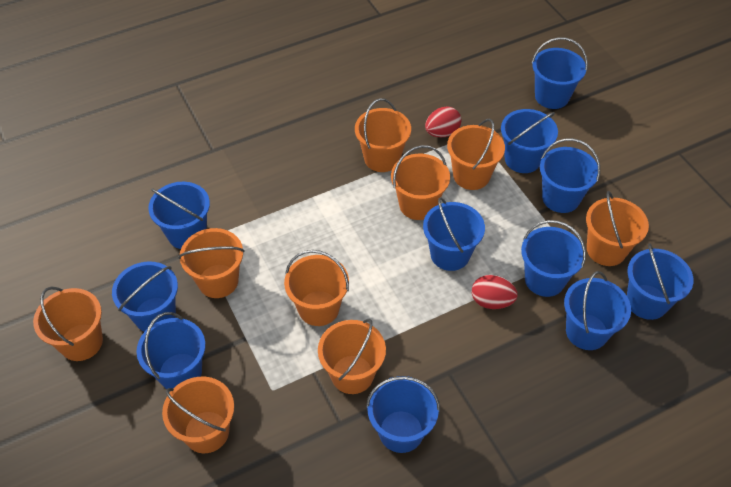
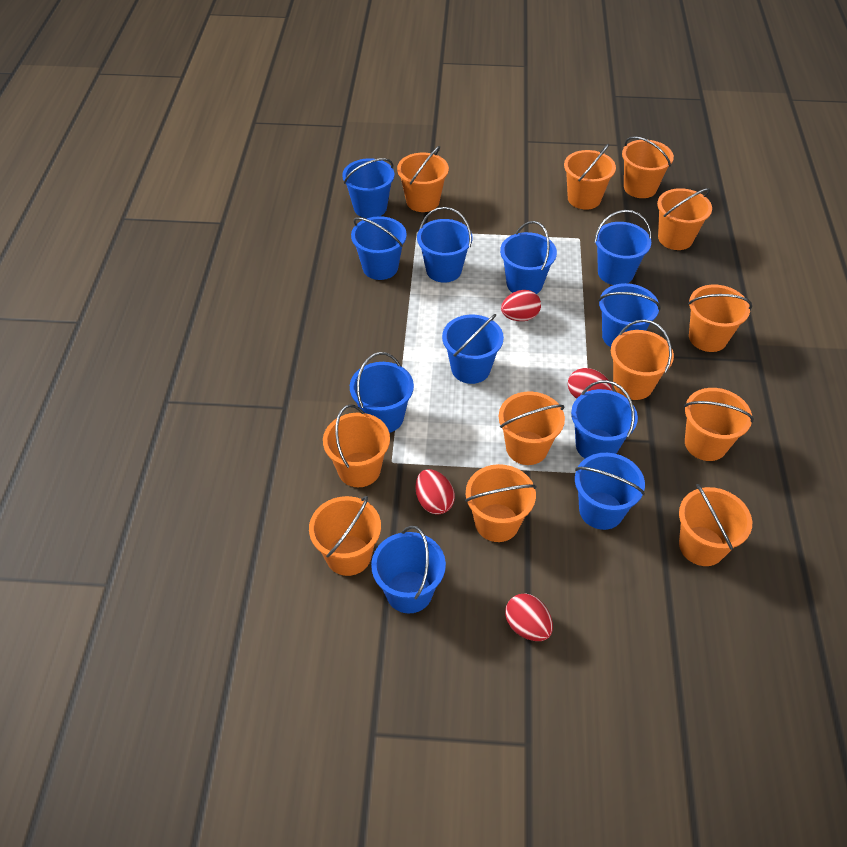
orange bucket: 9 -> 12
red egg: 2 -> 4

